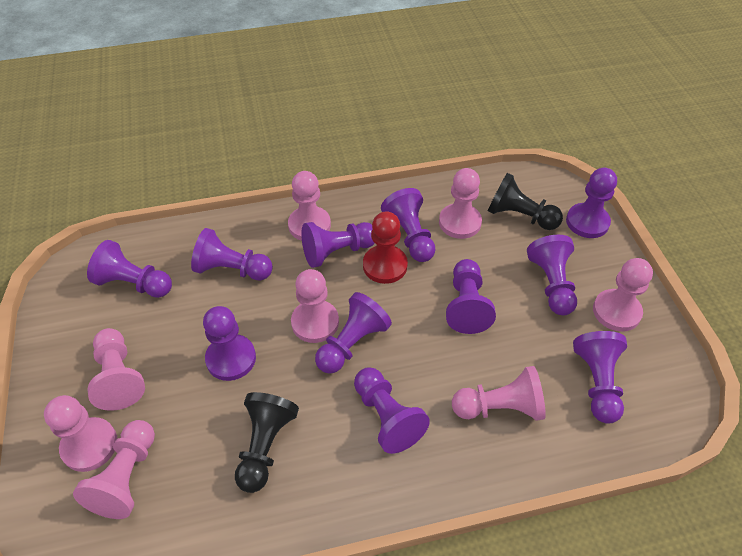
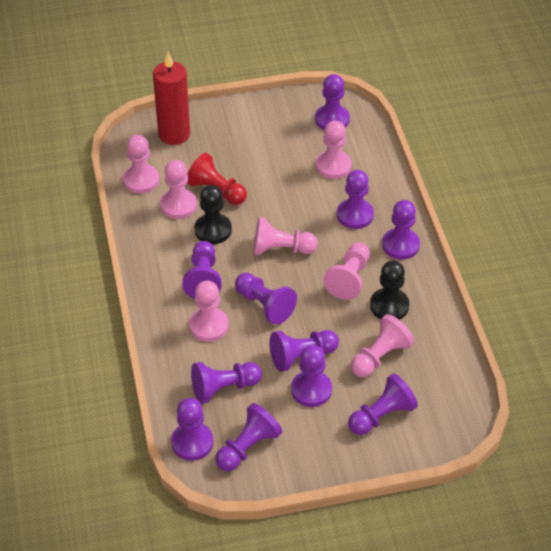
pink pawn: 8 -> 7
red candle: 0 -> 1

